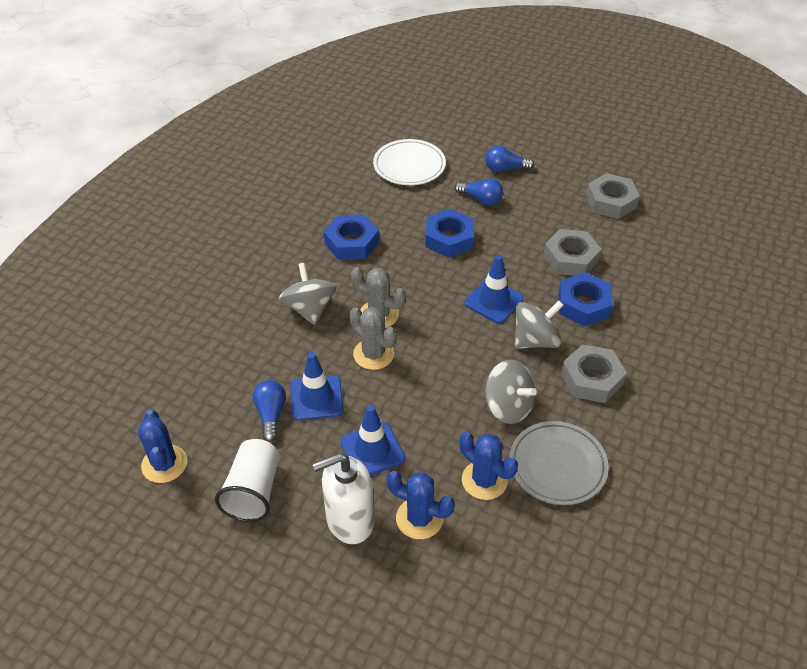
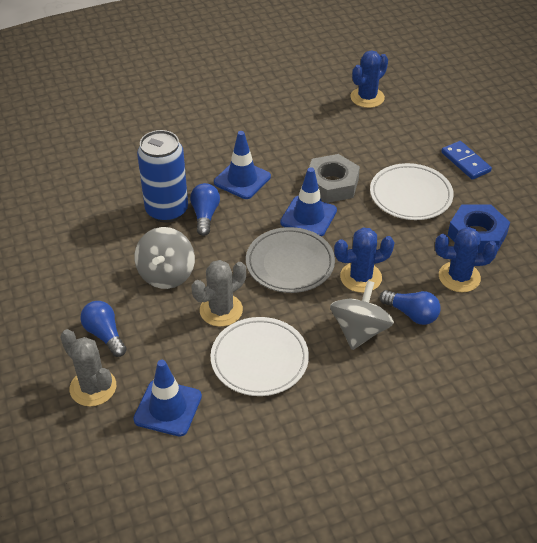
blue can: 0 -> 1
blue domino: 0 -> 1
blue nut: 3 -> 1
grey nut: 3 -> 1
grey spinning top: 3 -> 2
white cup: 1 -> 0
white plate: 1 -> 2
white soap dispenser: 1 -> 0

